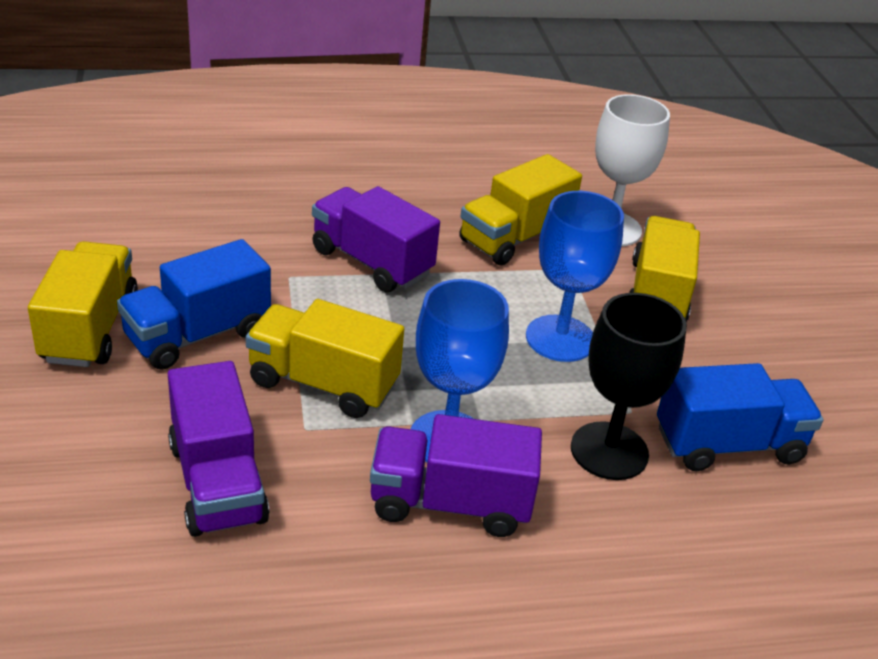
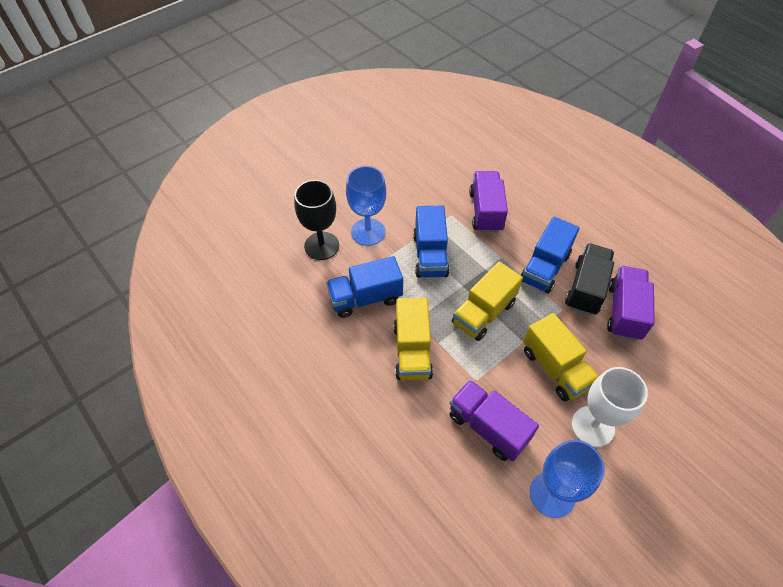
black truck: 0 -> 1
blue truck: 2 -> 3
yellow truck: 4 -> 3

